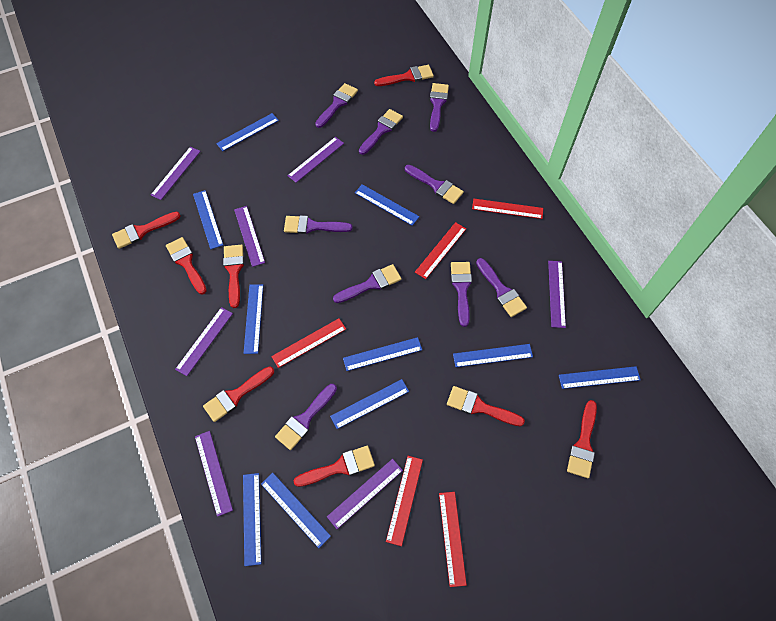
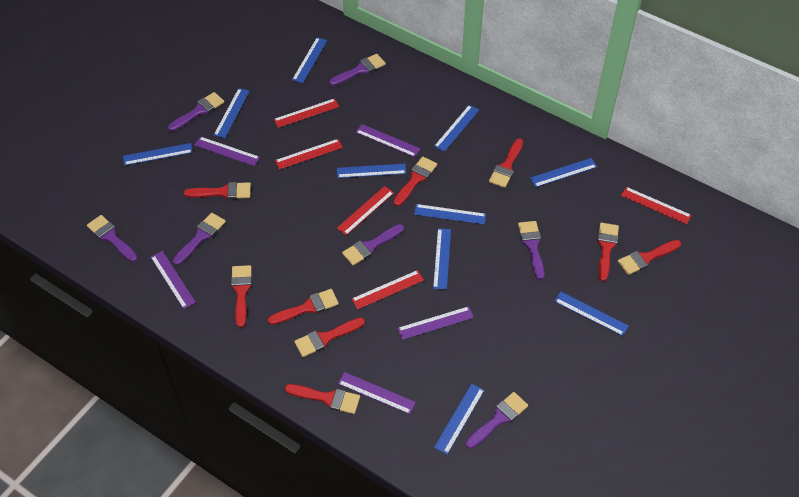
purple brush: 9 -> 7
purple ruler: 7 -> 5
red brush: 8 -> 9

